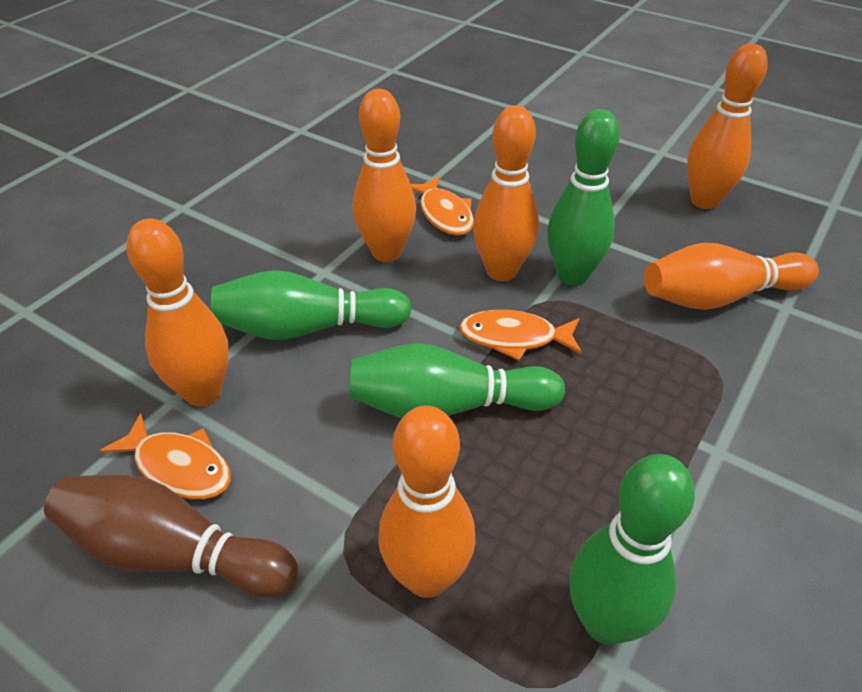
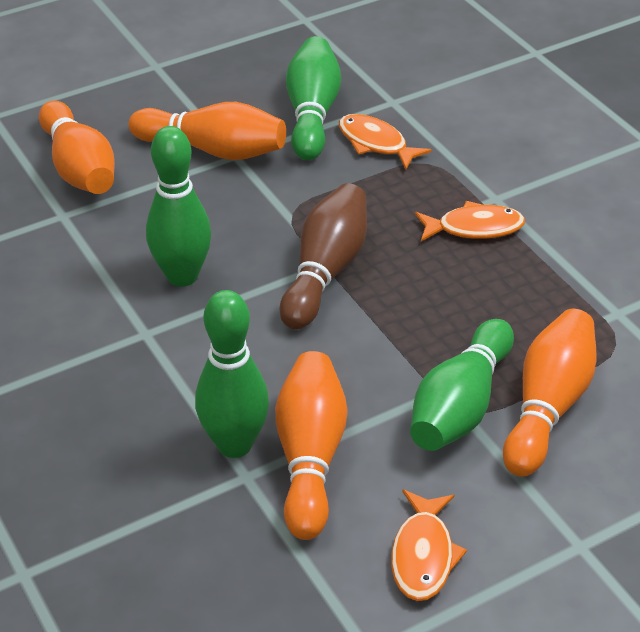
orange bowling pin: 6 -> 4

